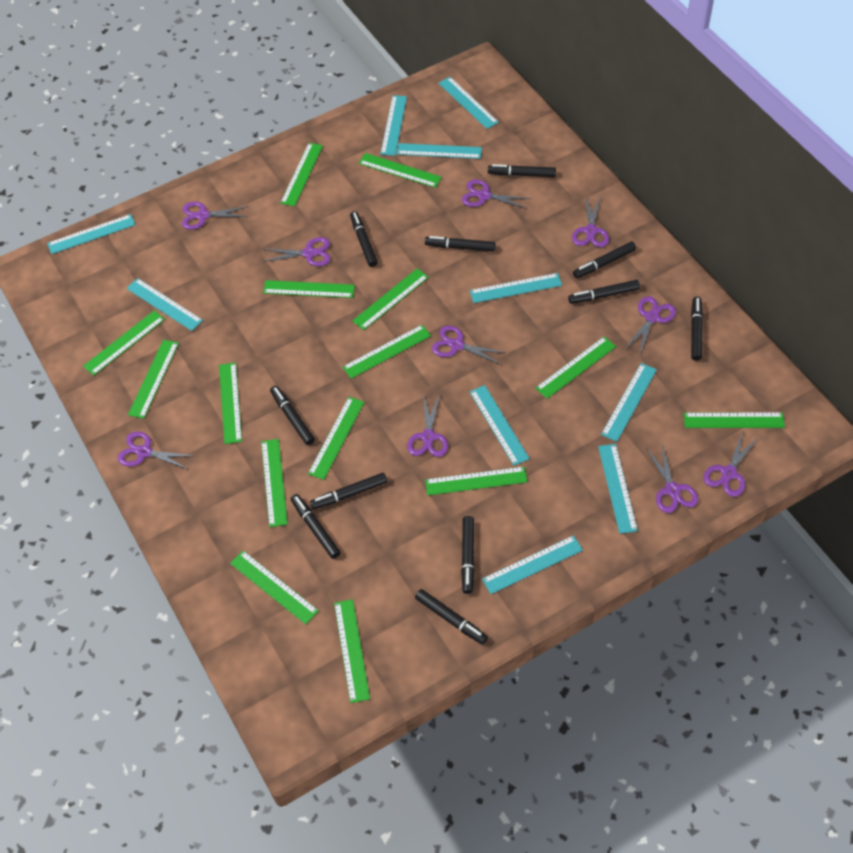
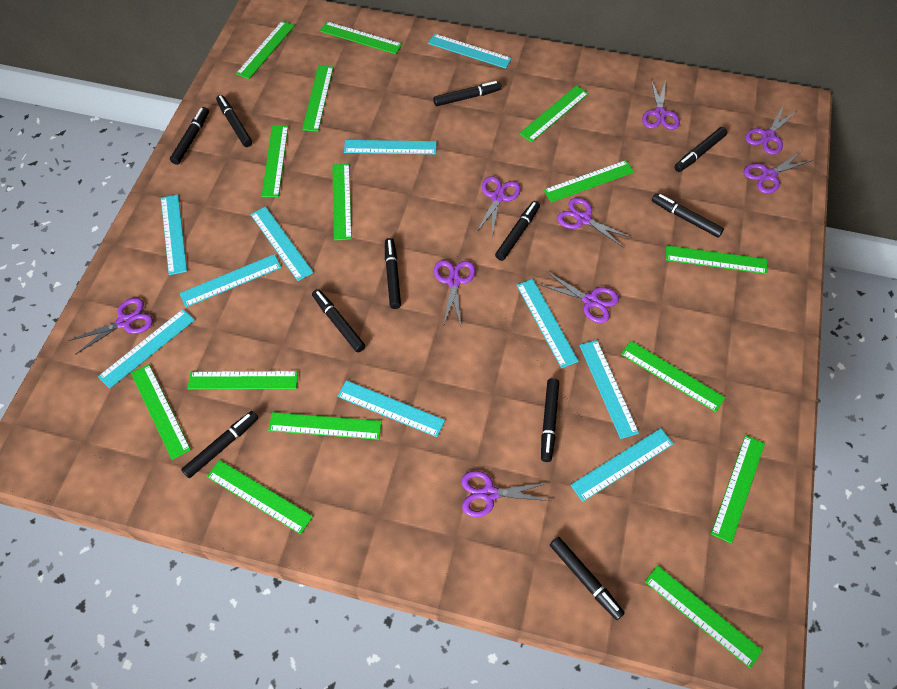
purple scissors: 10 -> 9

